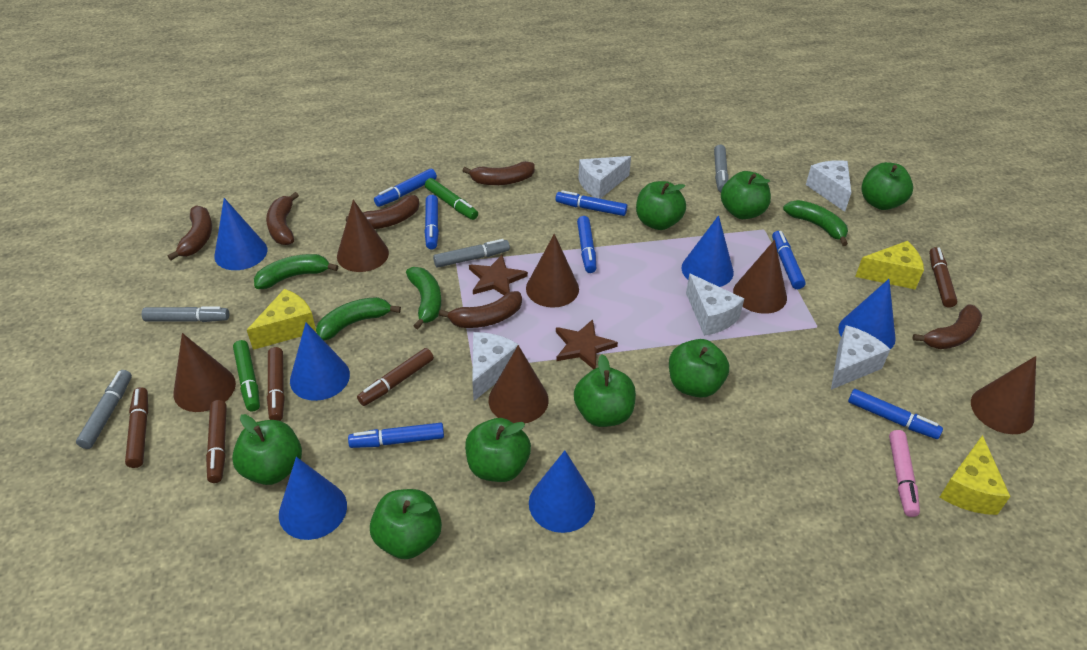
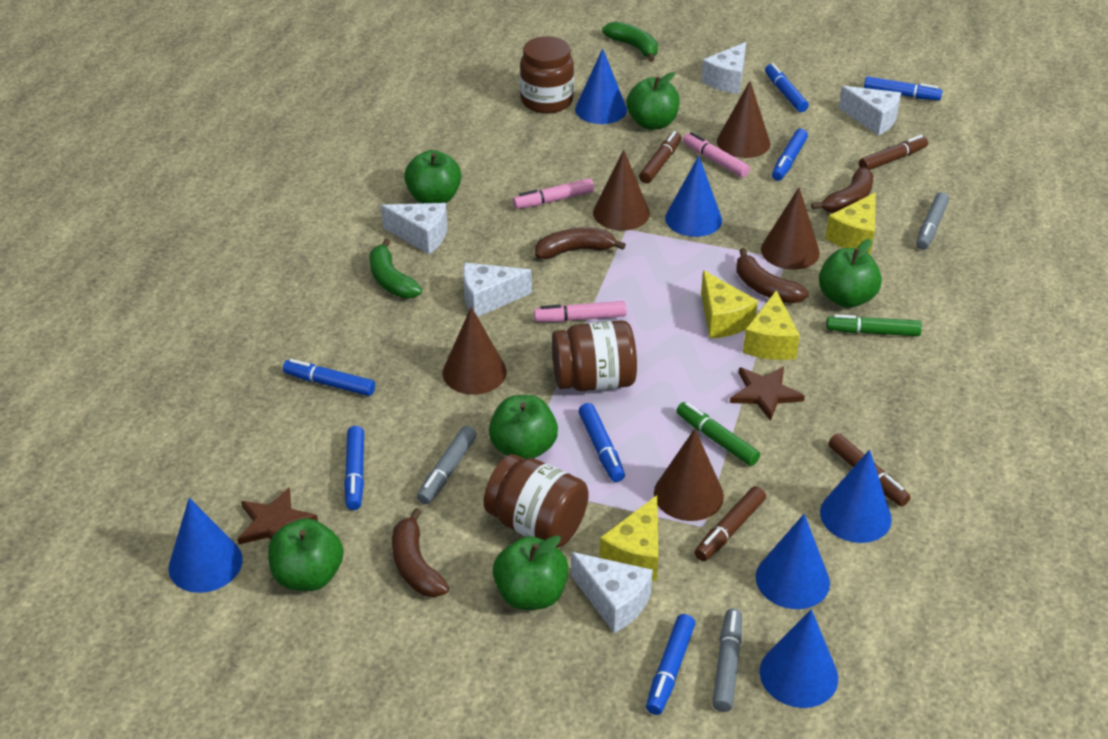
brown banana: 6 -> 4
brown cone: 6 -> 5
brown jar: 0 -> 3
brown marker: 5 -> 4
green apple: 8 -> 6
green banana: 4 -> 2
grey marker: 4 -> 3
pink marker: 1 -> 3
yellow cheese: 3 -> 4

